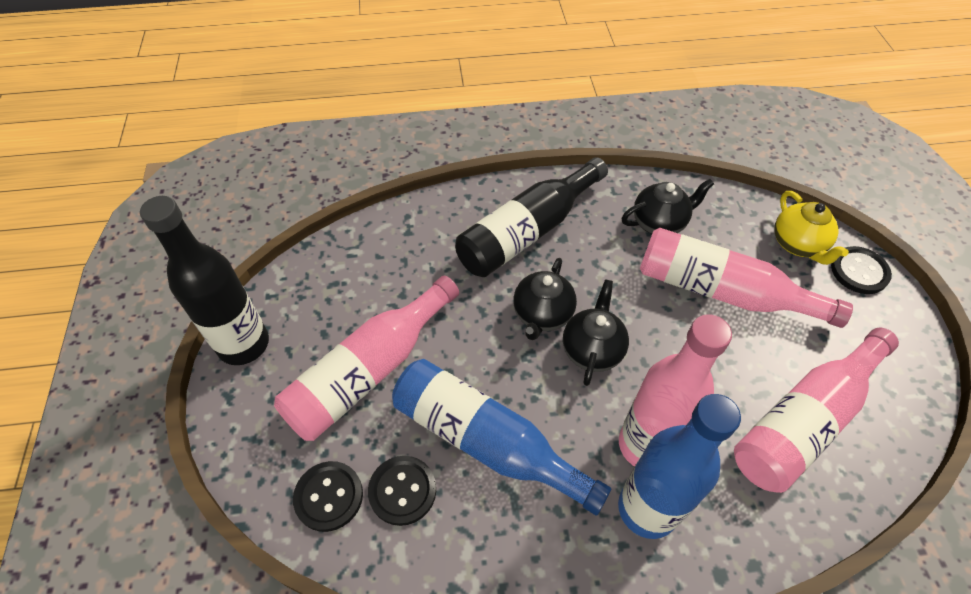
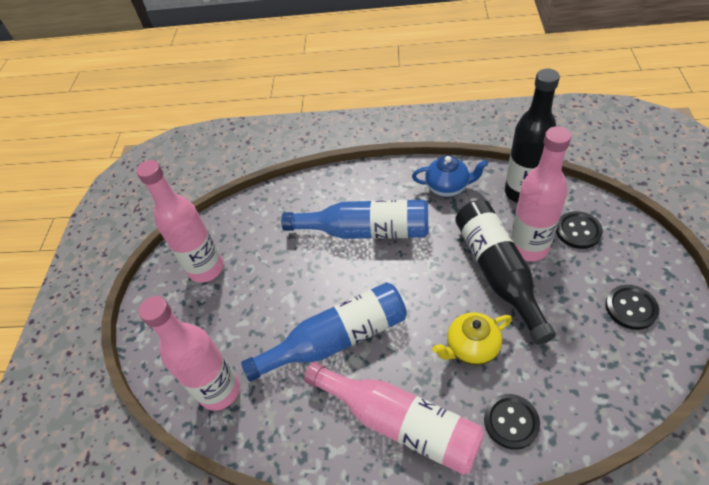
black teapot: 3 -> 0
blue teapot: 0 -> 1

